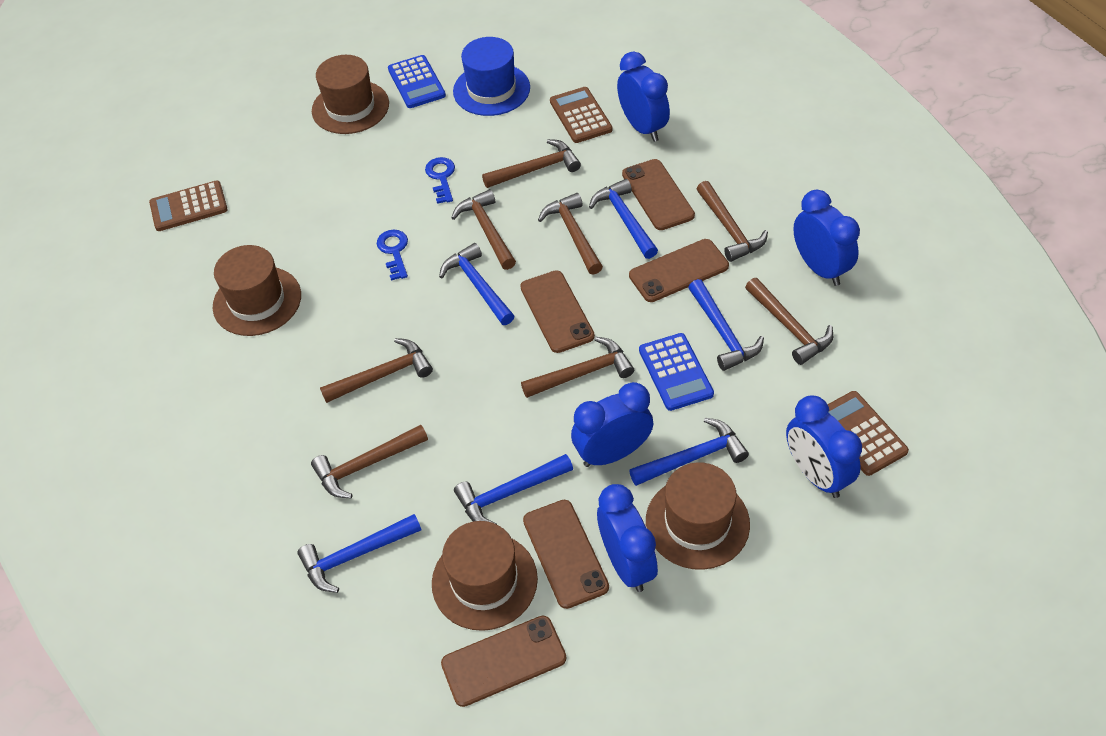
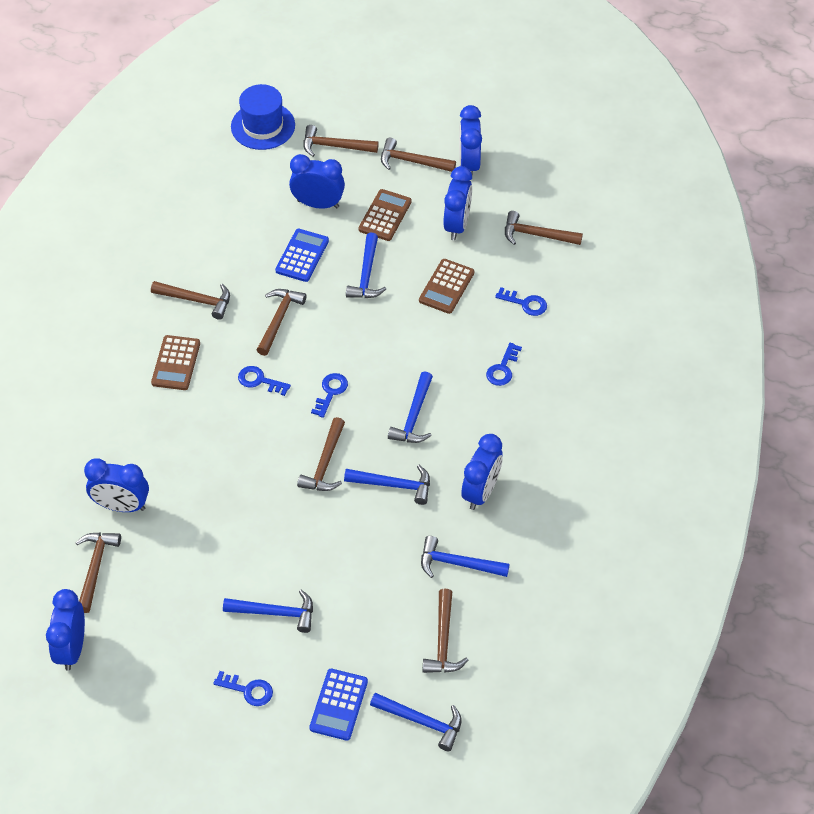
blue clock: 5 -> 6
blue key: 2 -> 5
brown hat: 4 -> 0
brown phone: 5 -> 0

